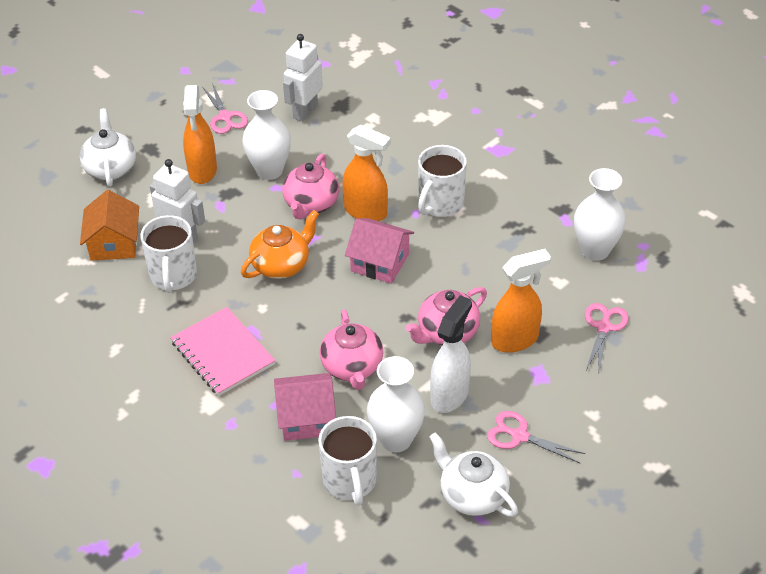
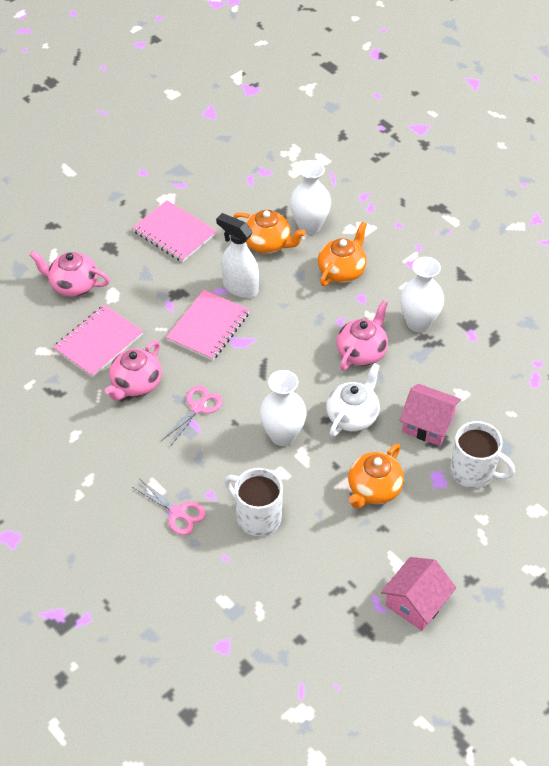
orange house: 1 -> 0
orange spray bottle: 3 -> 0
orange teapot: 1 -> 3
pink notebook: 1 -> 3
pink scissors: 3 -> 2
white mug: 3 -> 2
white robot: 2 -> 0
white teapot: 2 -> 1

